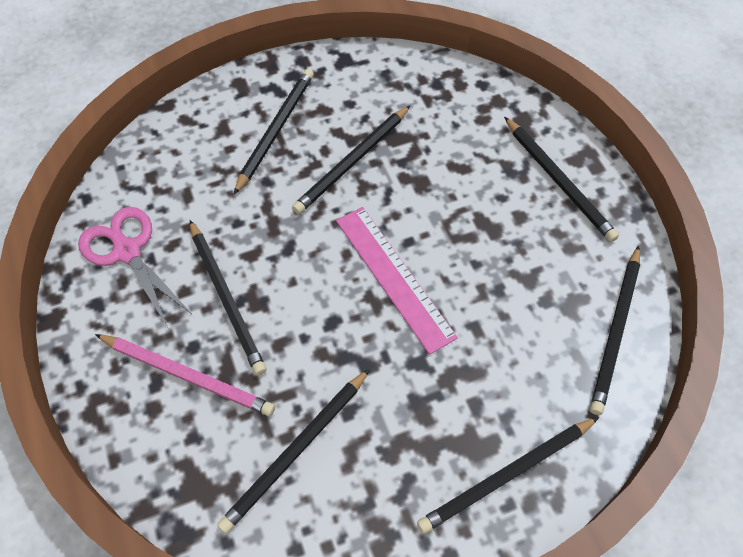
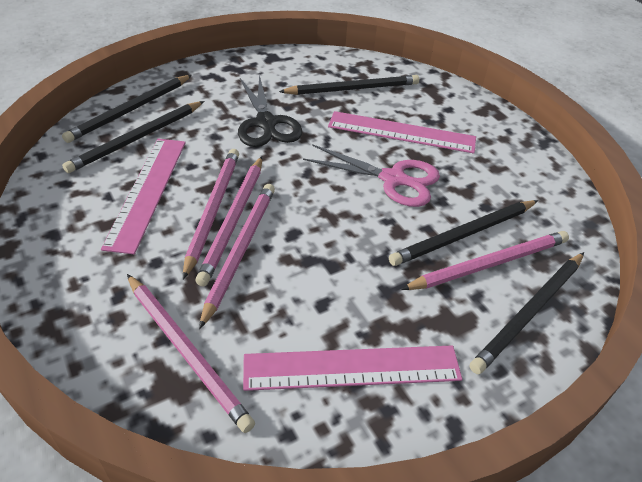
black pencil: 7 -> 5
black scissors: 0 -> 1
pink pencil: 1 -> 5
pink ruler: 1 -> 3

